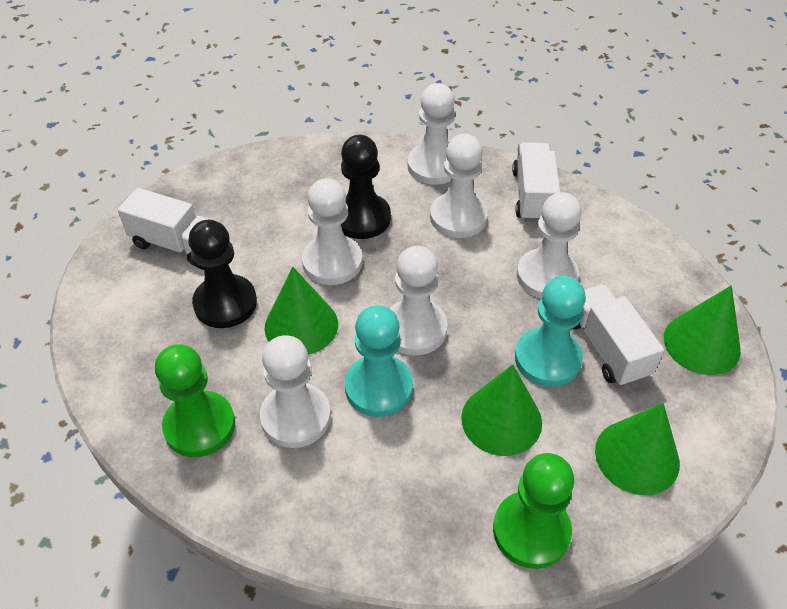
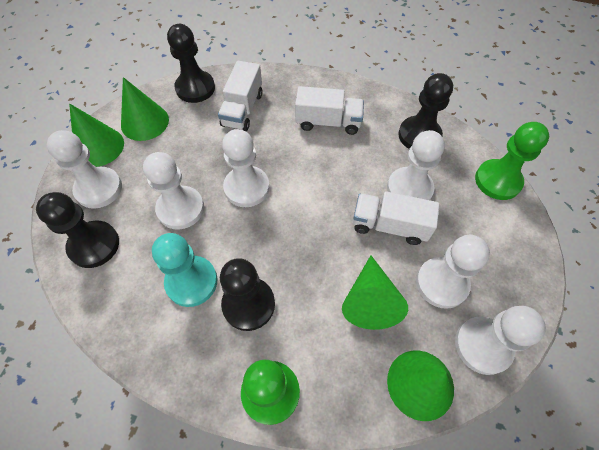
black pawn: 2 -> 4
turquoise pawn: 2 -> 1

